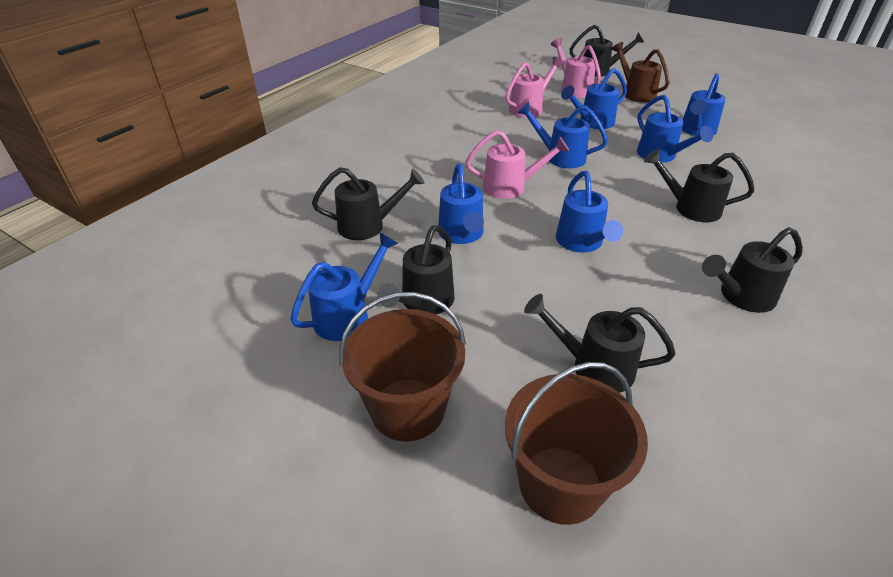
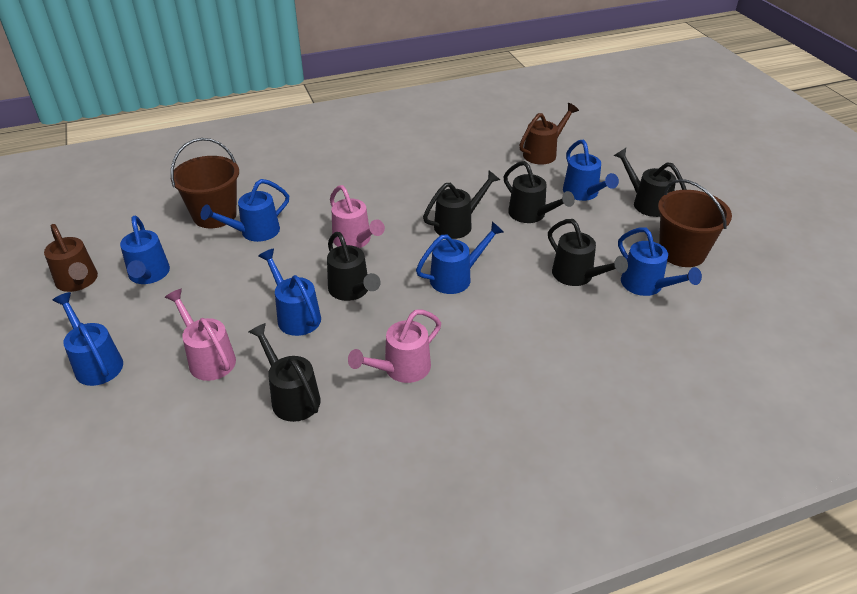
brown watering can: 1 -> 2

